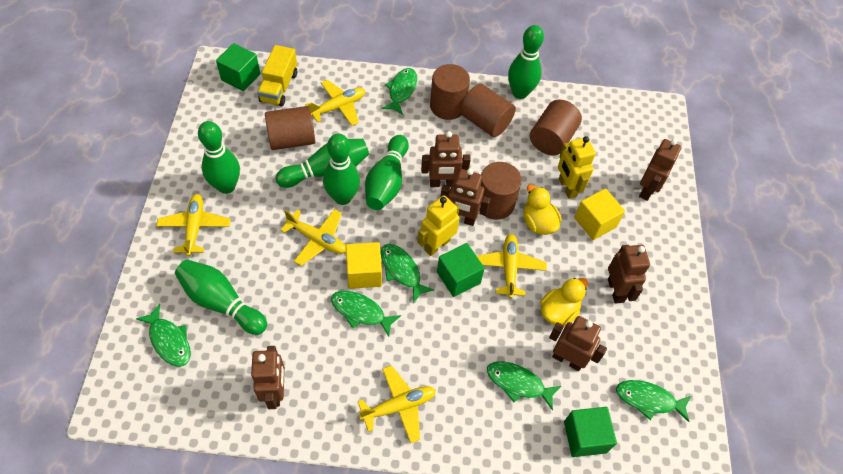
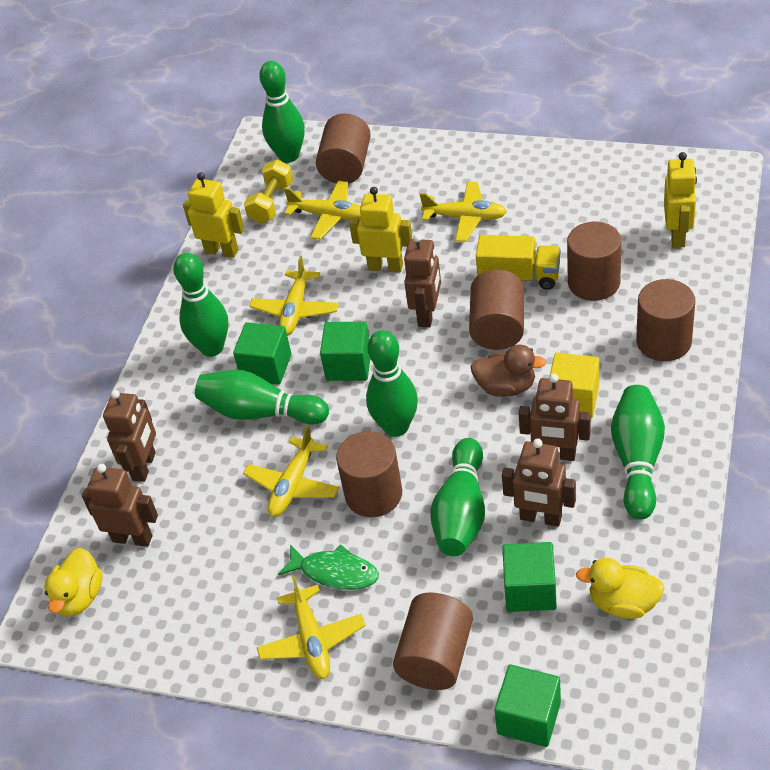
brown cylinder: 5 -> 6
brown duck: 0 -> 1
brown robot: 6 -> 5
green cube: 3 -> 4
green fish: 6 -> 1
yellow cube: 2 -> 1
yellow dumbbell: 0 -> 1
yellow robot: 2 -> 3

